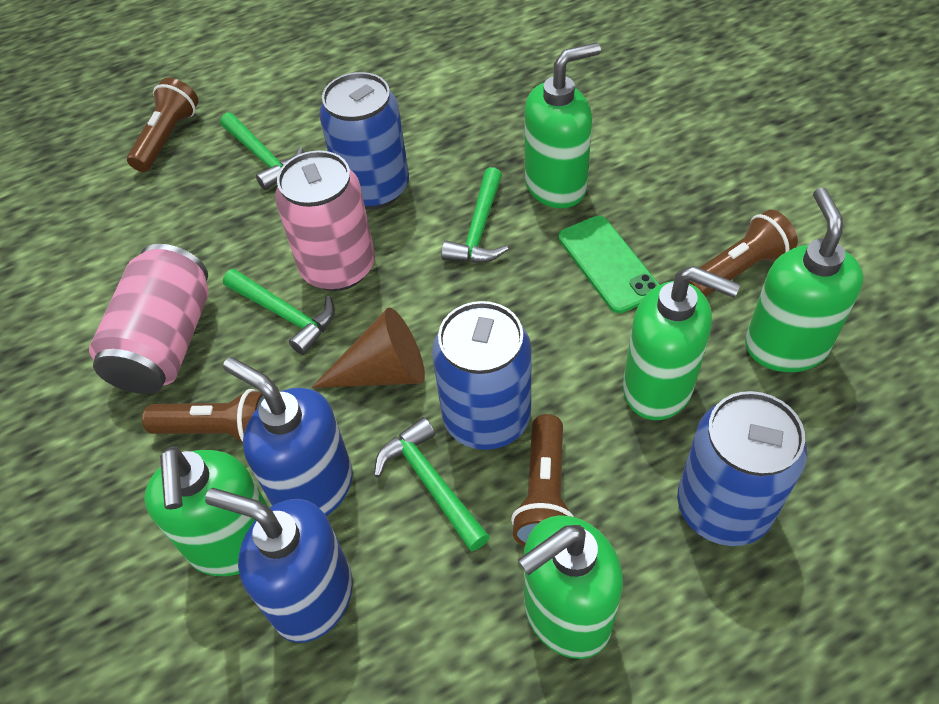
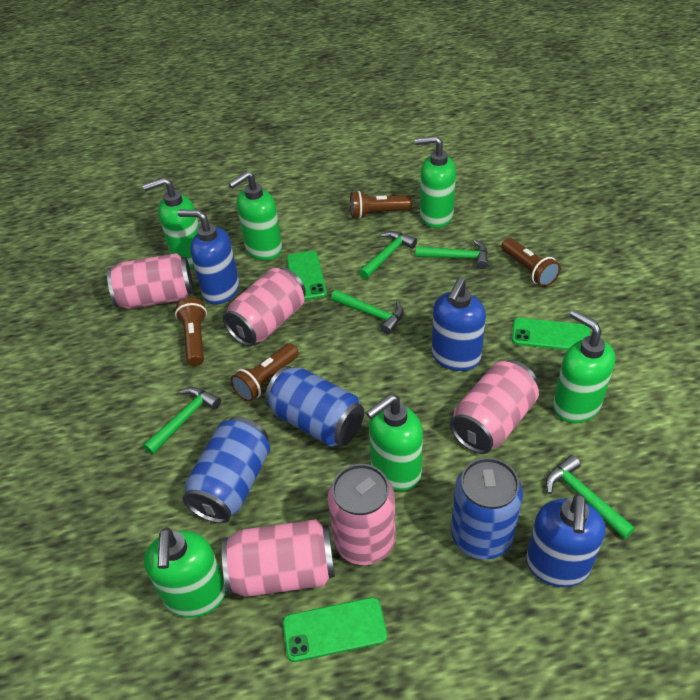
blue soap dispenser: 2 -> 3
brown cone: 1 -> 0
green hammer: 4 -> 5
green phone: 1 -> 3
green soap dispenser: 5 -> 6
pink can: 2 -> 5

